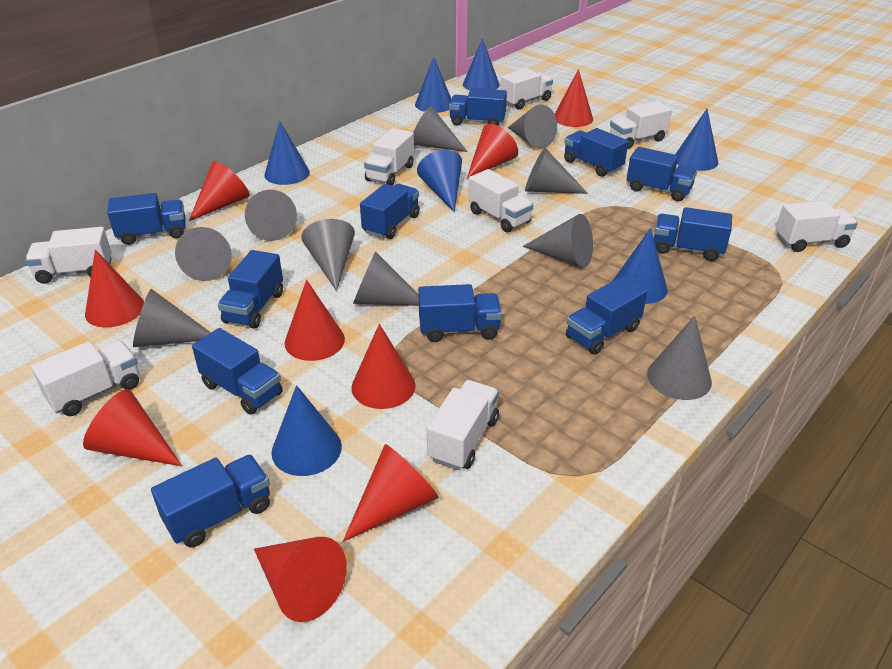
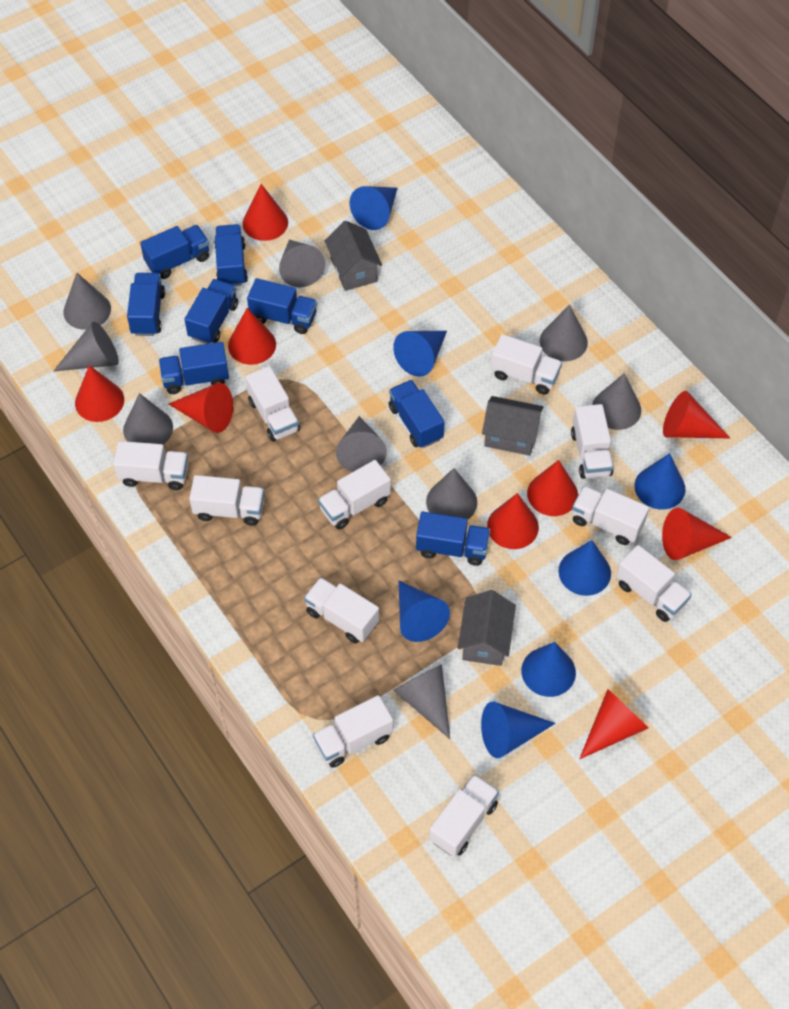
blue truck: 11 -> 8
grey cone: 10 -> 9
grey house: 0 -> 3
white truck: 8 -> 11

